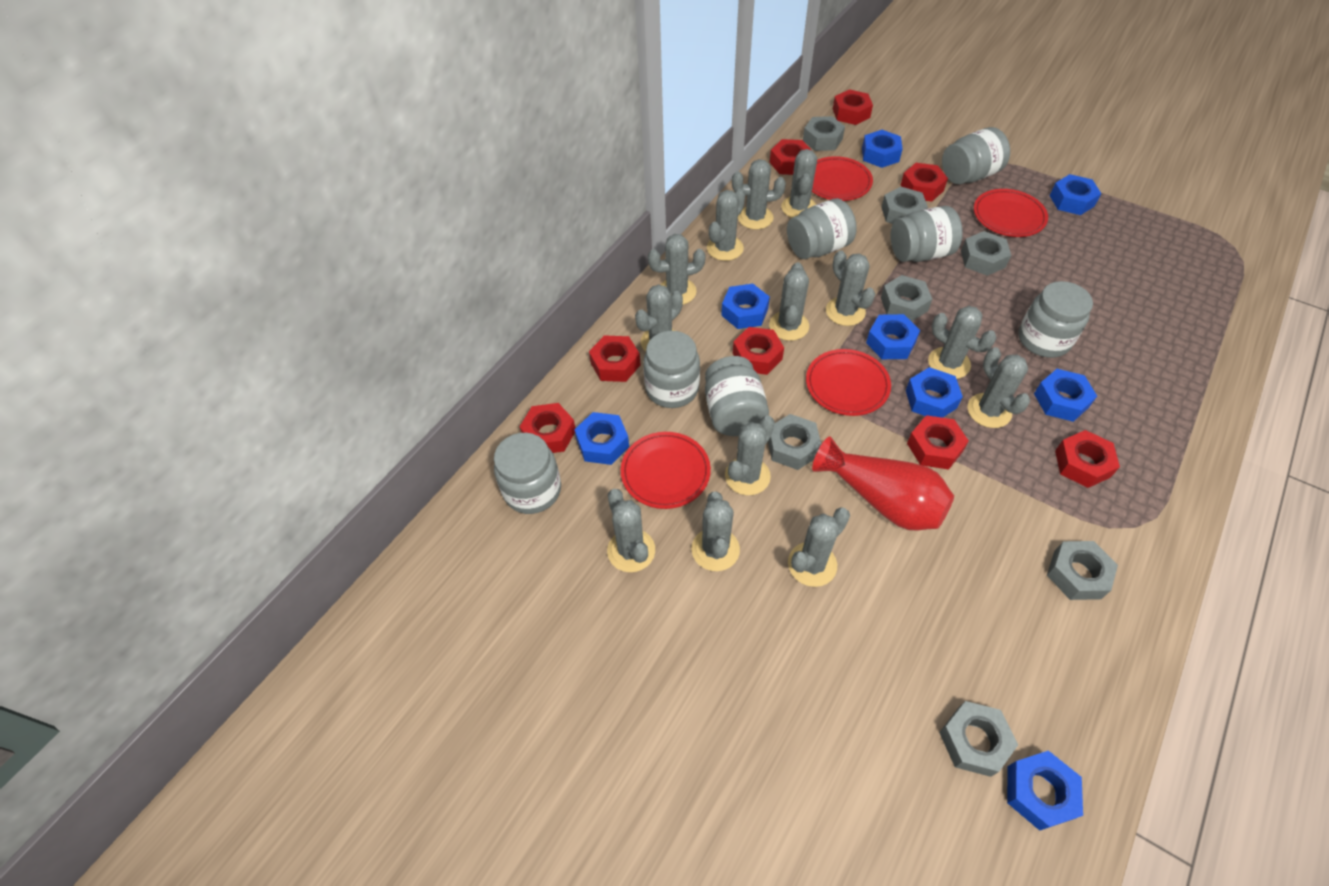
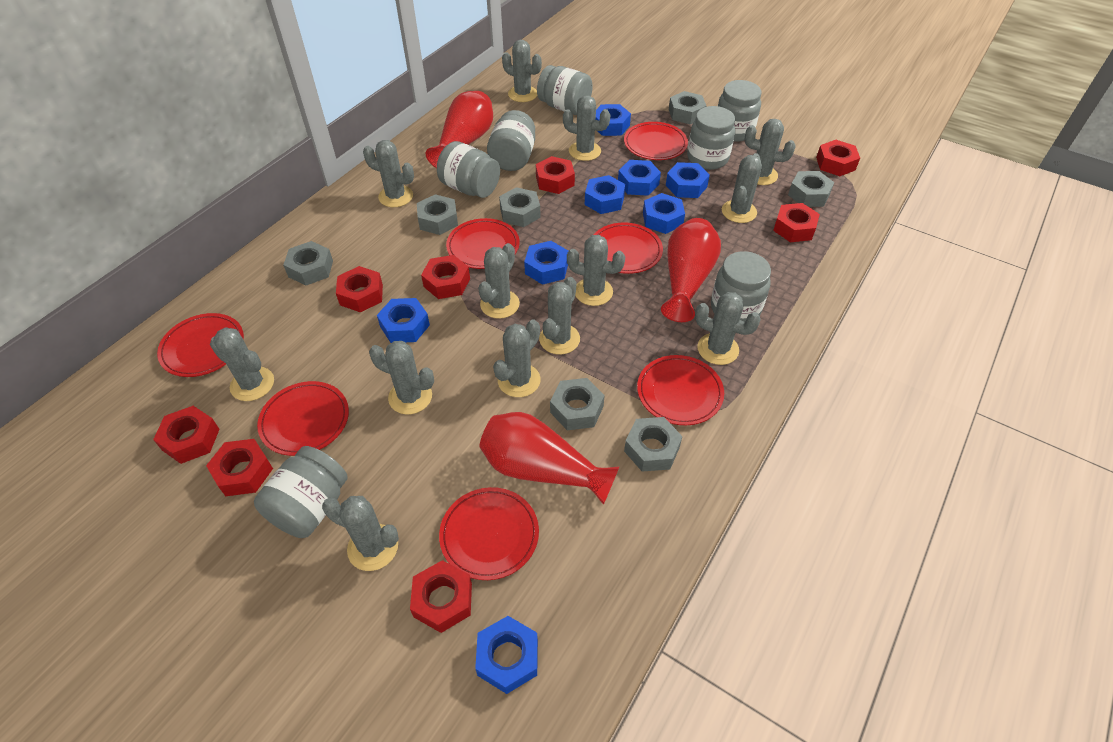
red plate: 4 -> 7
red vase: 1 -> 3

